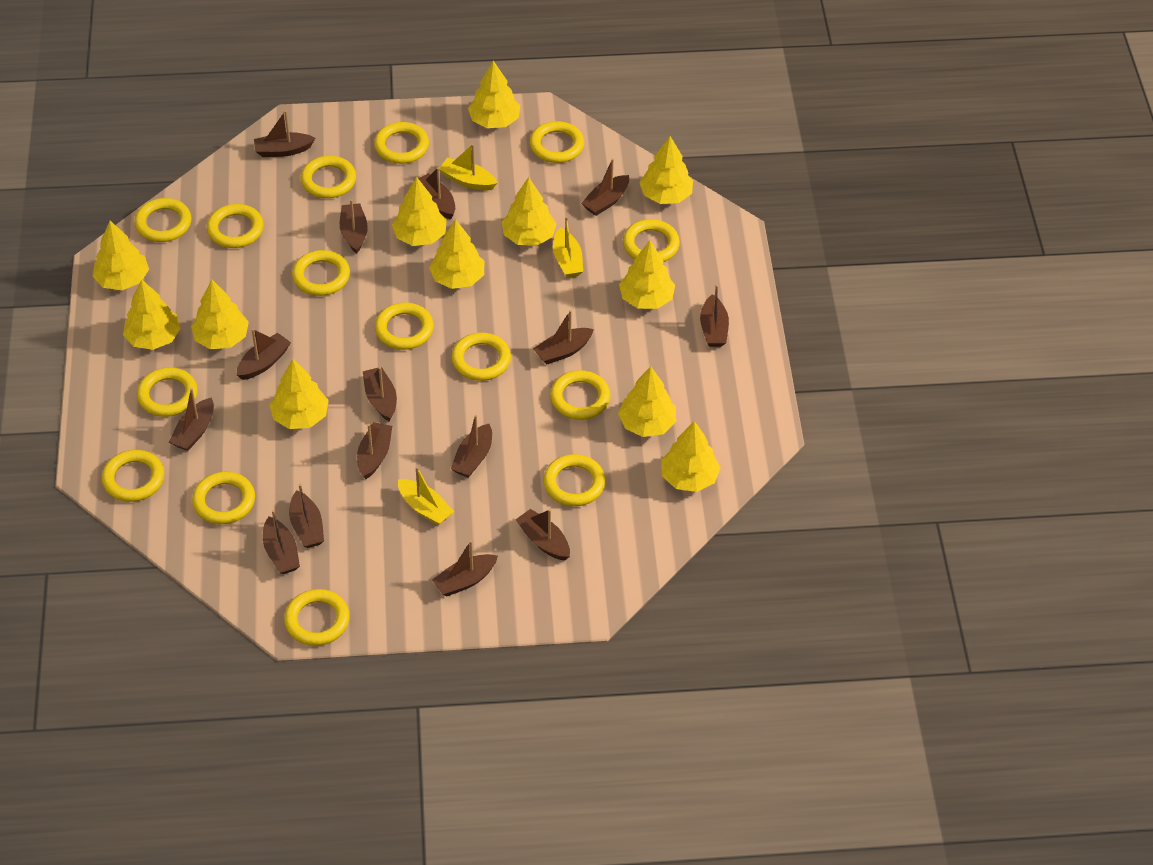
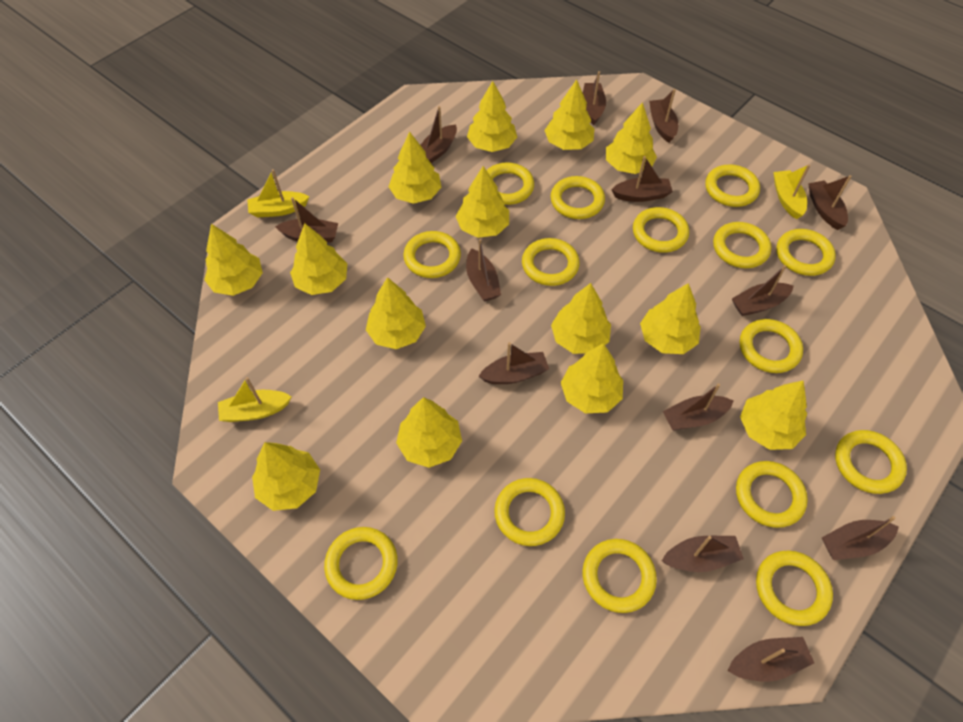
brown boat: 15 -> 13
yellow tree: 12 -> 14

